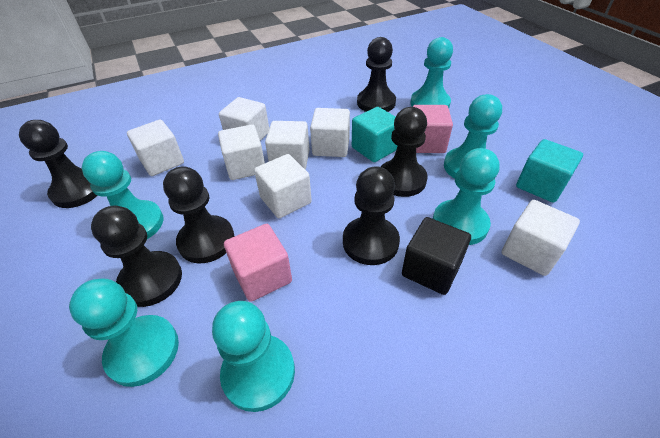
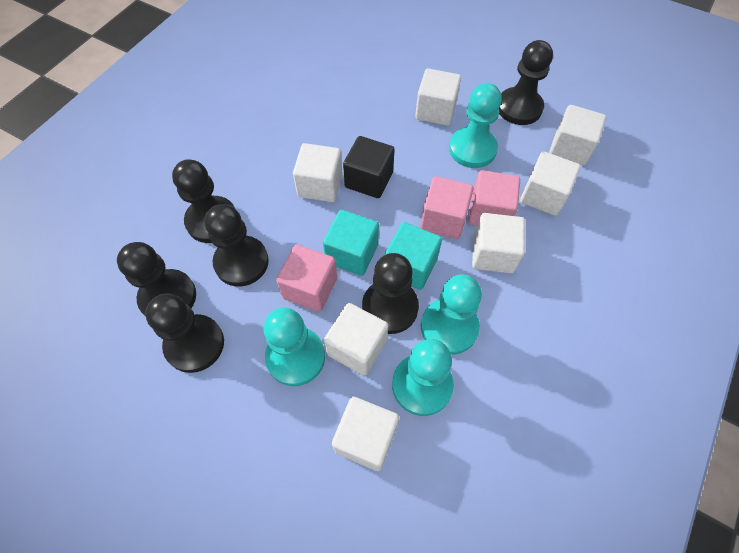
pink cube: 2 -> 3
turquoise pawn: 6 -> 4

